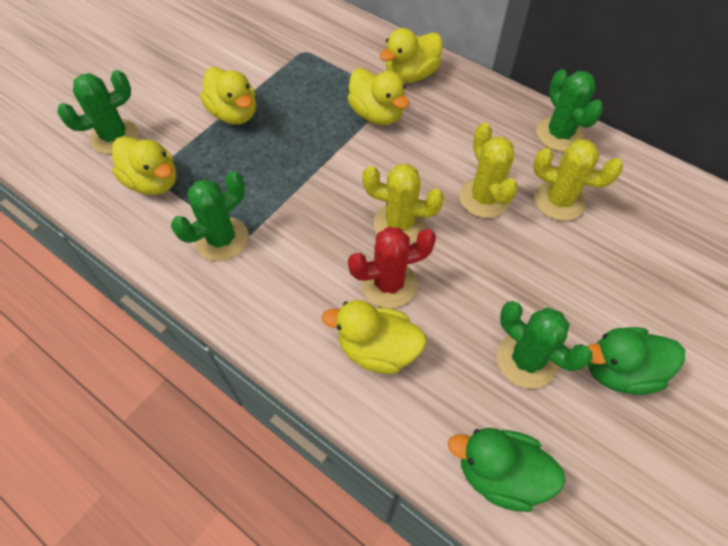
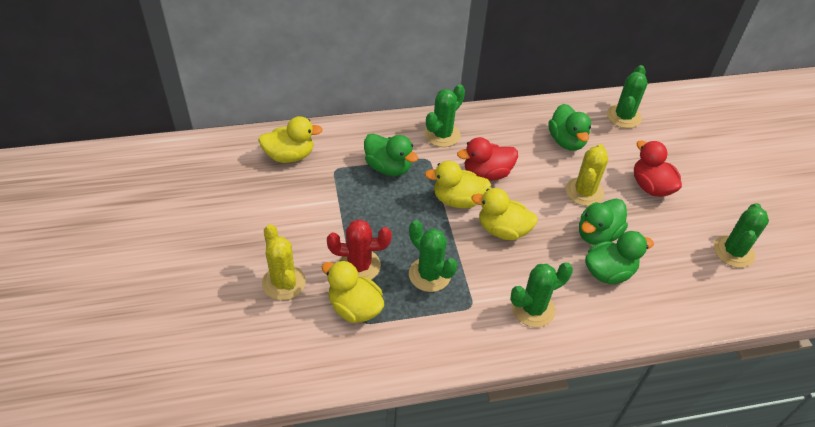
green cactus: 4 -> 5
green duck: 2 -> 4
red duck: 0 -> 2
yellow cactus: 3 -> 2
yellow duck: 5 -> 4

